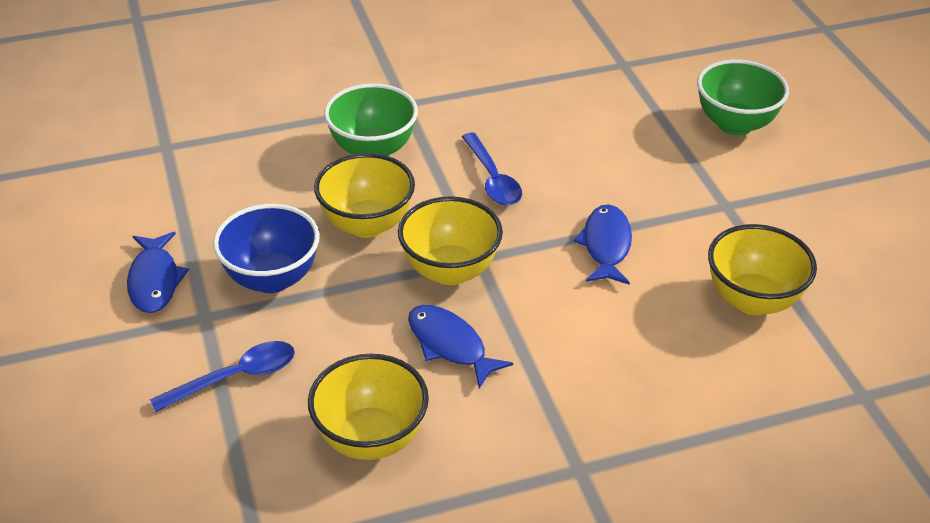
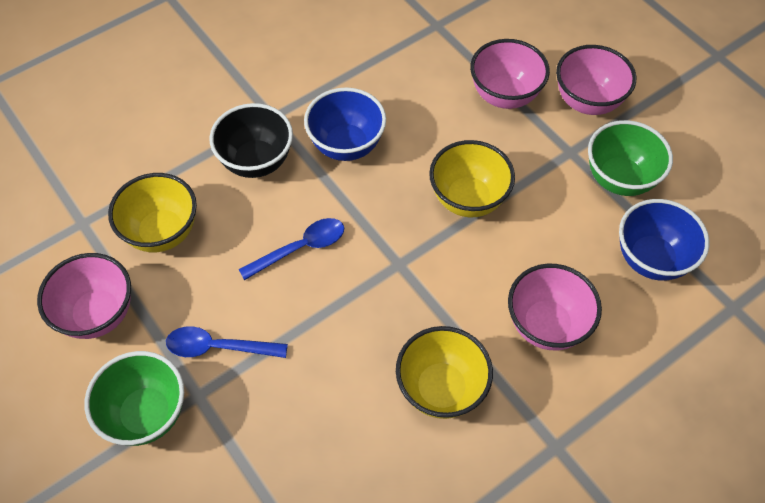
black bowl: 0 -> 1
blue bowl: 1 -> 2
blue fish: 3 -> 0
pink bowl: 0 -> 4
yellow bowl: 4 -> 3

